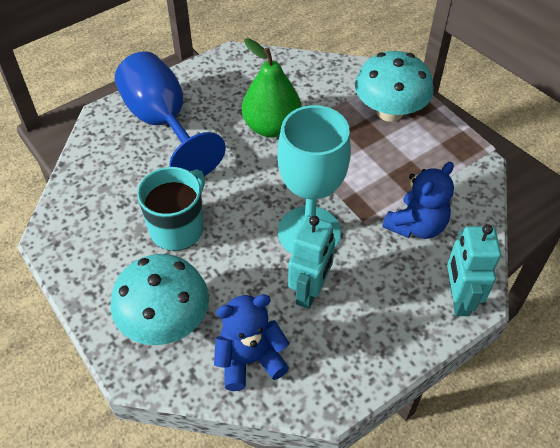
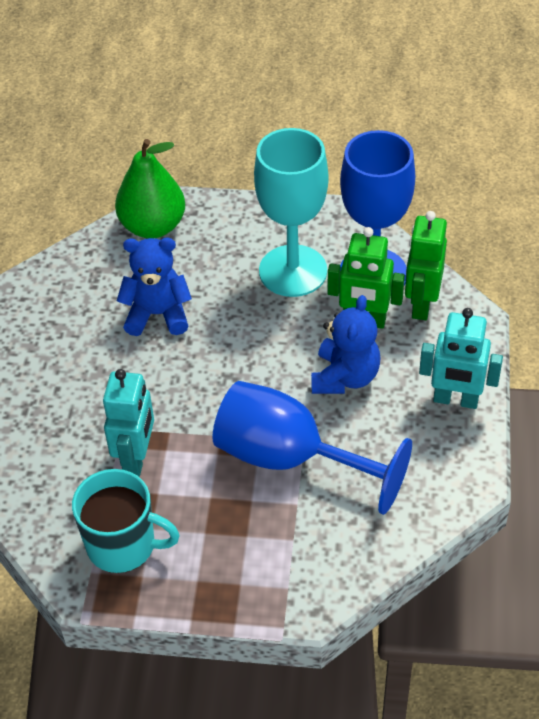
blue goblet: 1 -> 2
green robot: 0 -> 2
turquoise mushroom: 2 -> 0

